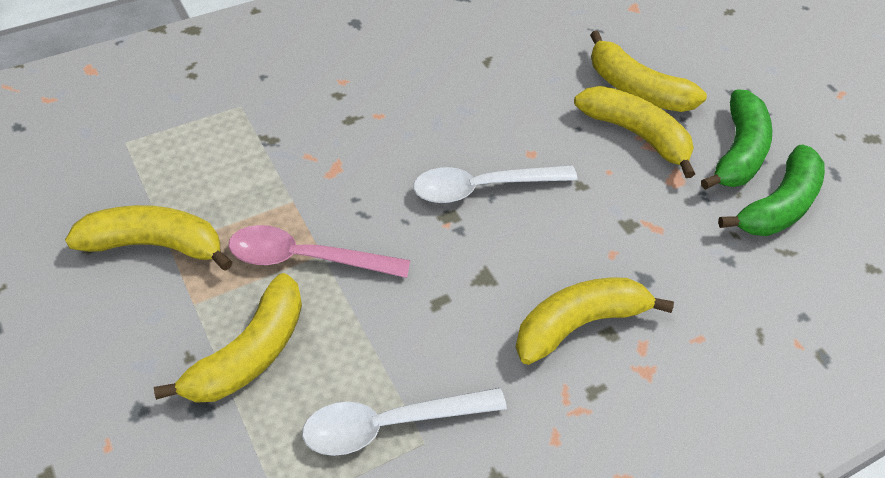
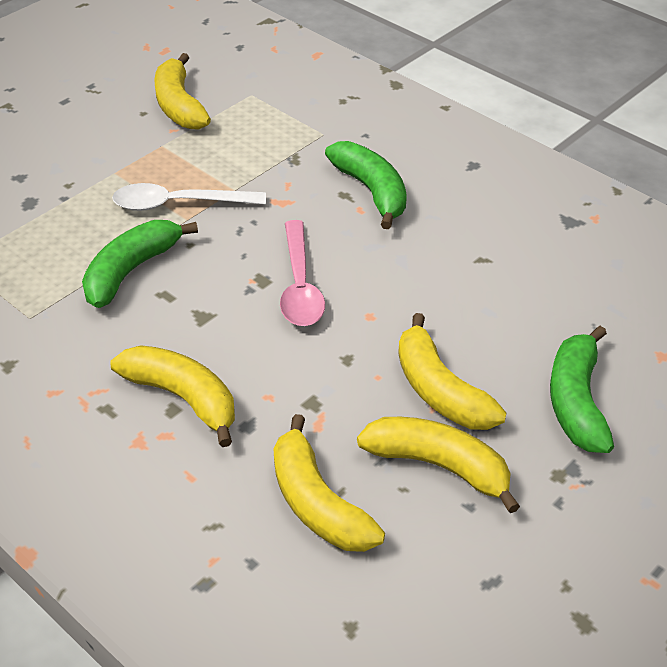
green banana: 2 -> 3
white spoon: 2 -> 1

